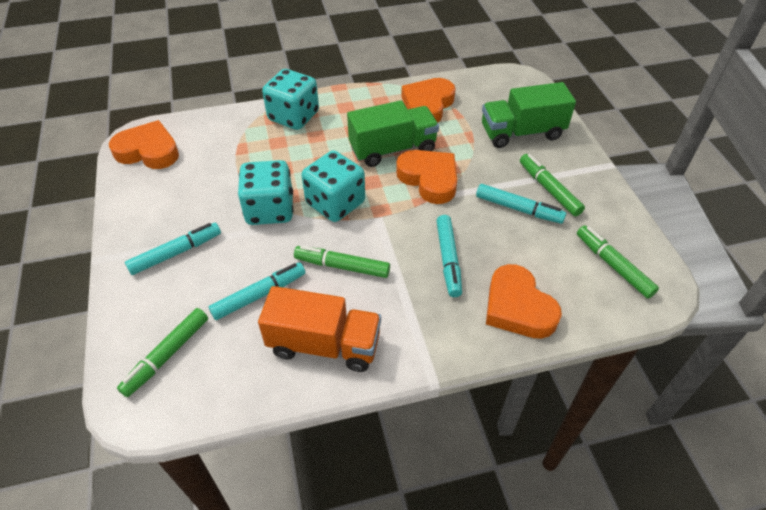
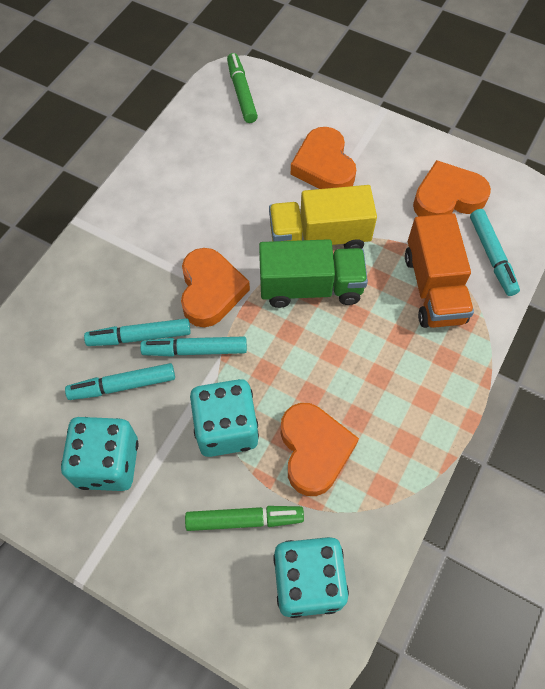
green marker: 4 -> 2
green truck: 2 -> 1
yellow truck: 0 -> 1

